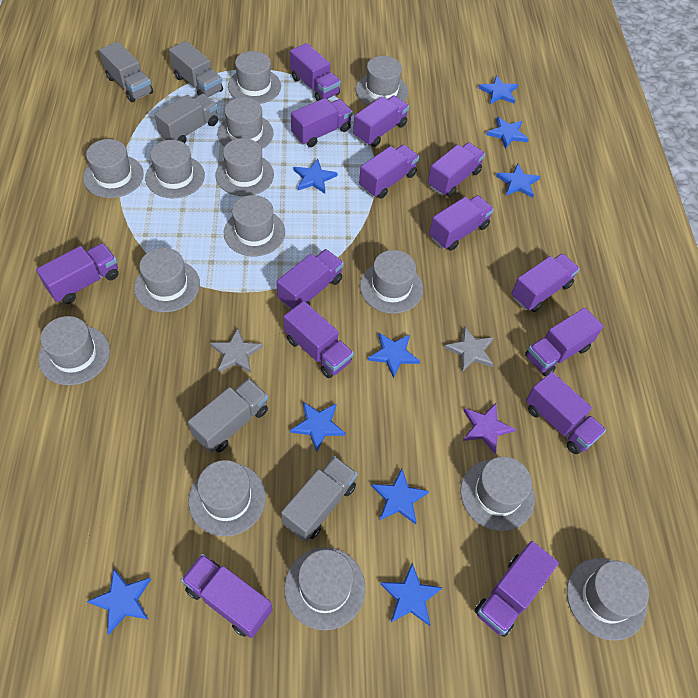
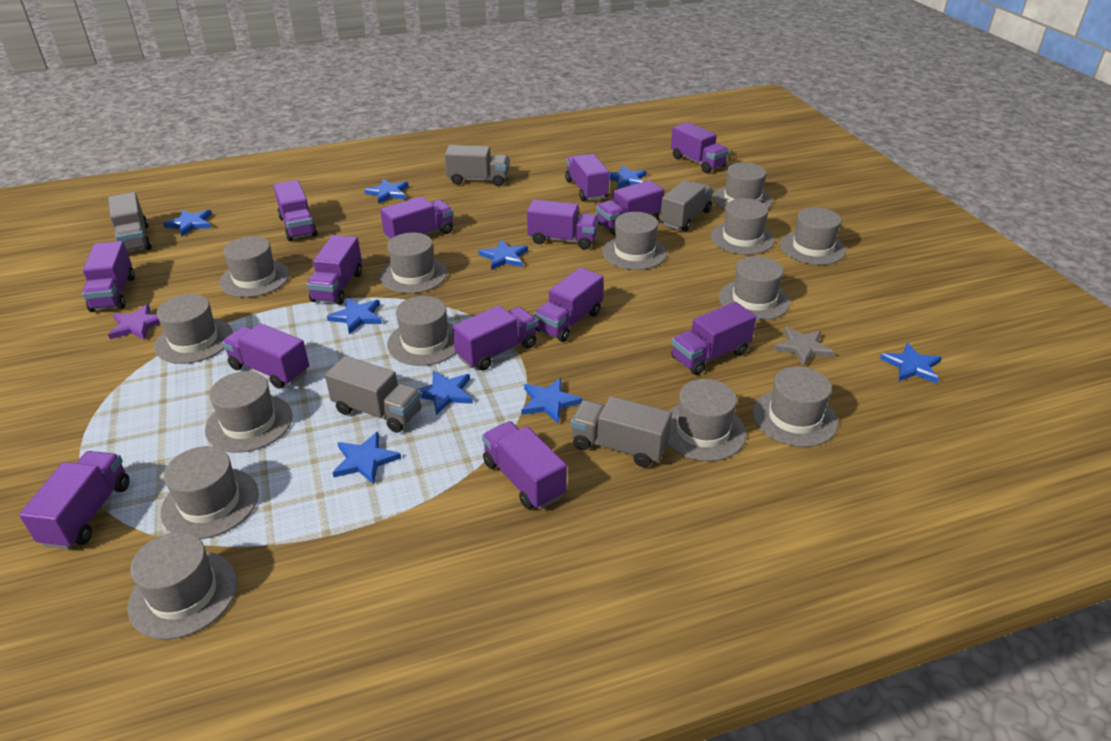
grey star: 2 -> 1

